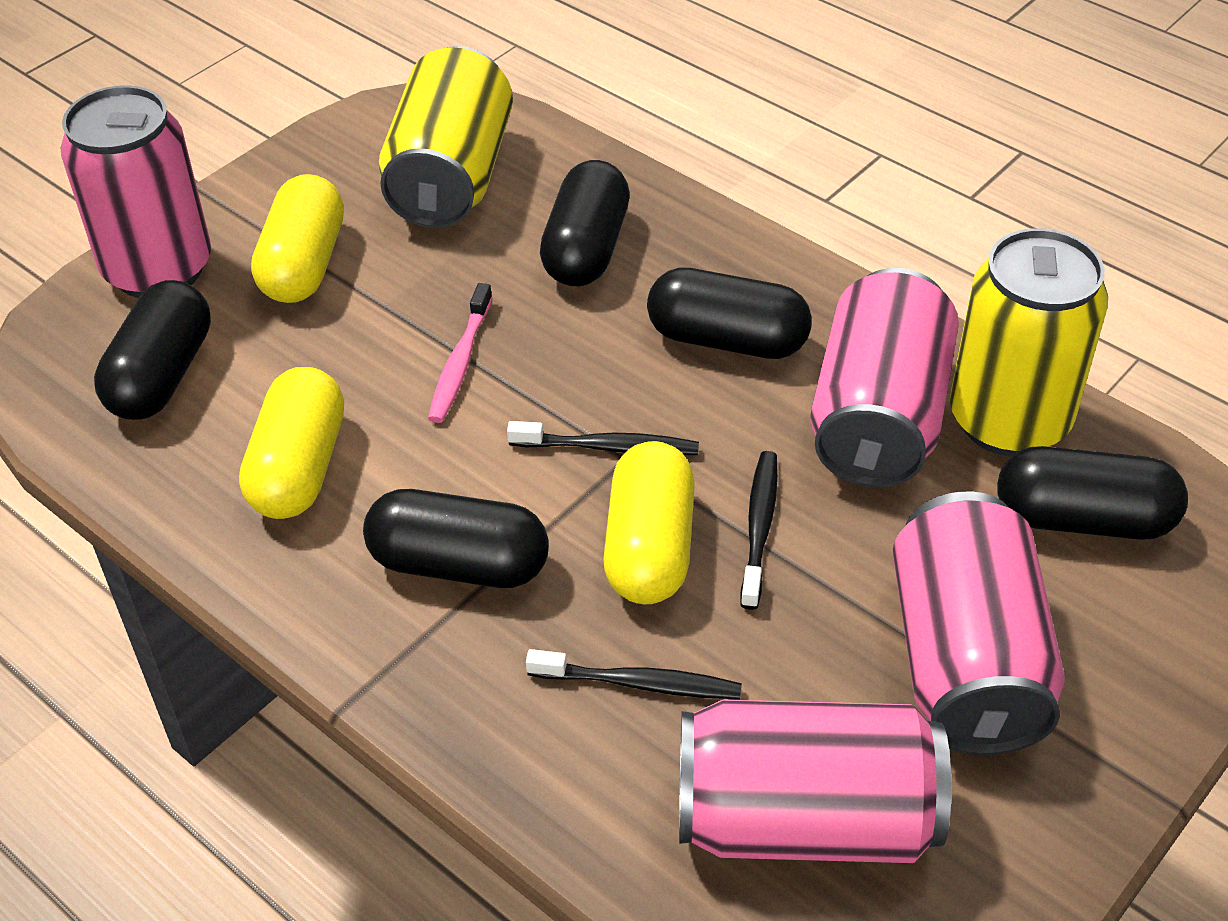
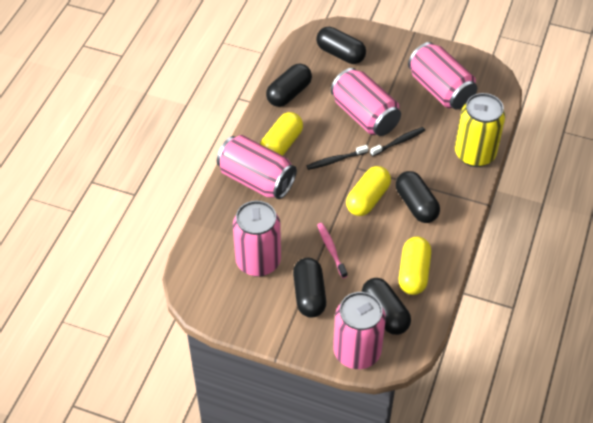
black toothbrush: 3 -> 2
pink can: 4 -> 5
yellow can: 2 -> 1

